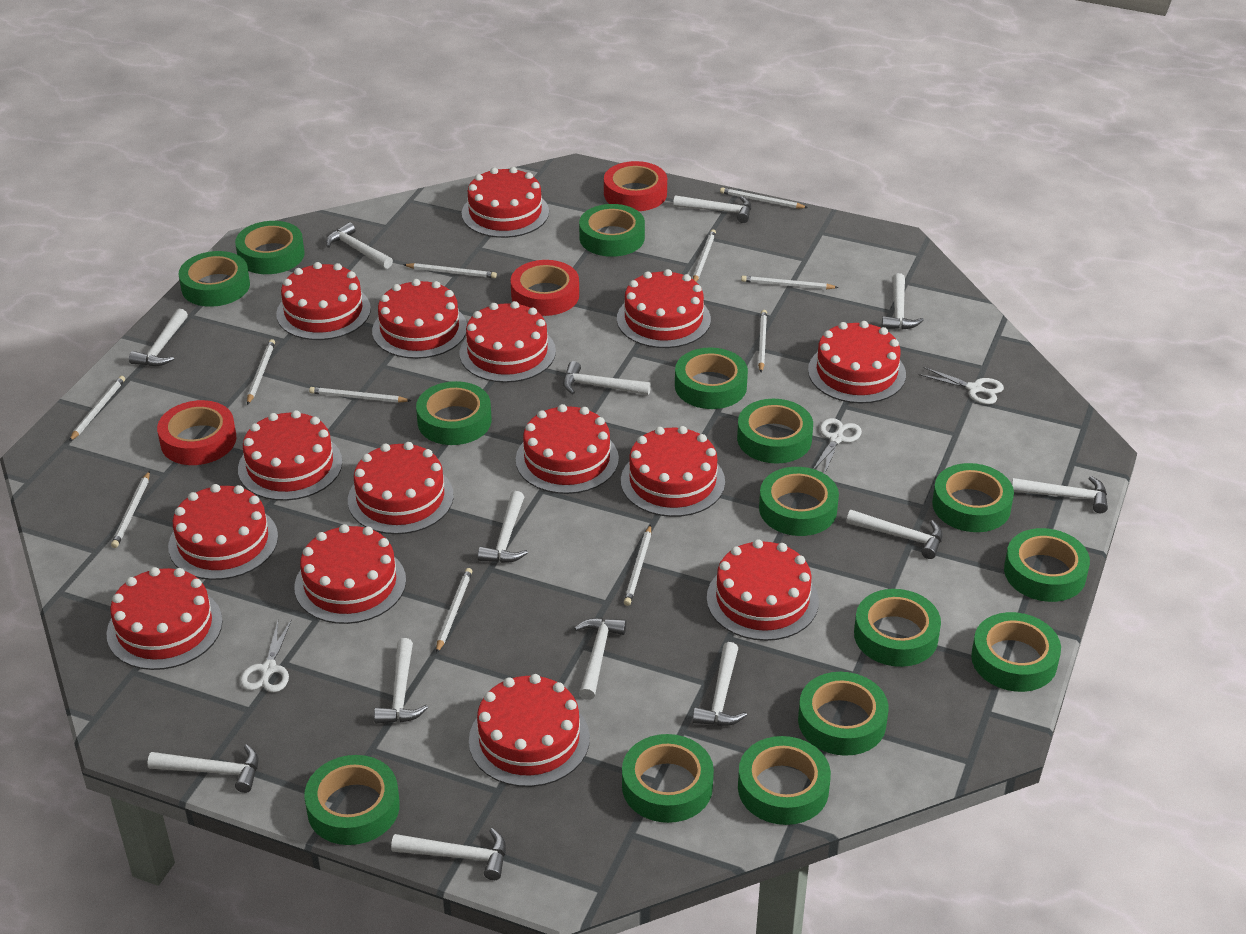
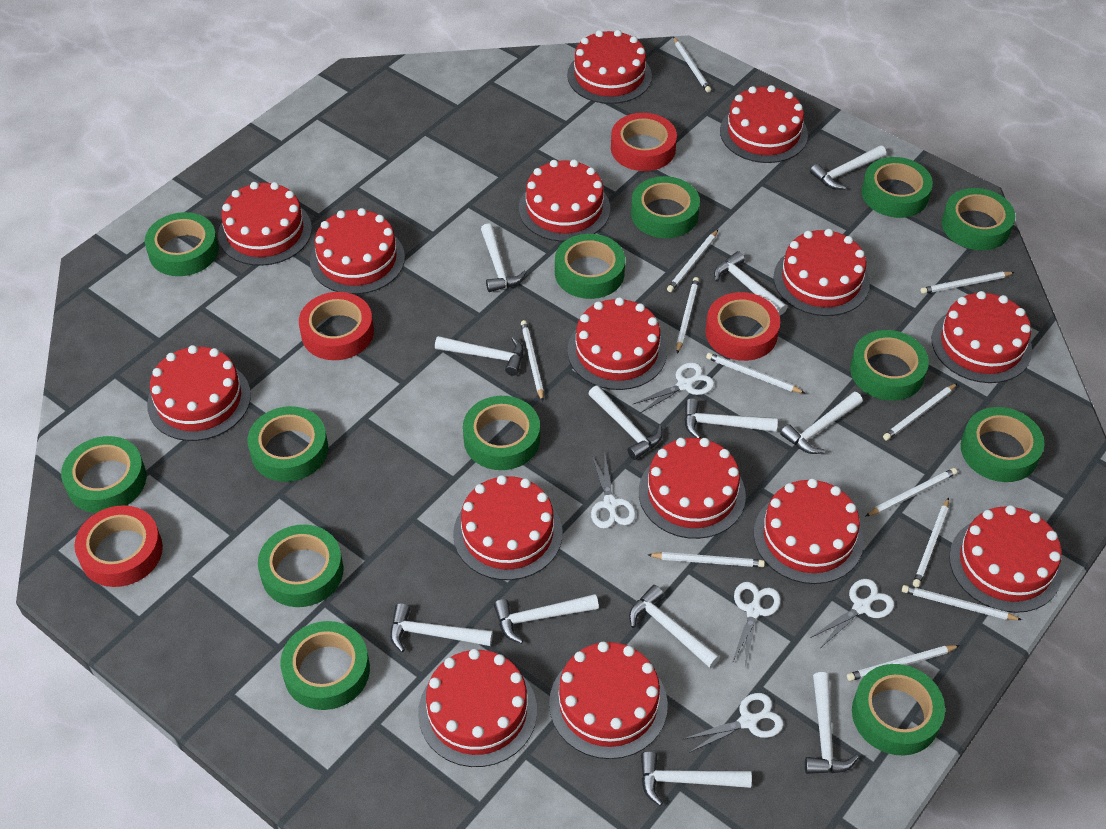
green tape: 15 -> 13
red tape: 3 -> 4
white hammer: 13 -> 12
white pencil: 11 -> 12
white scissors: 3 -> 5

